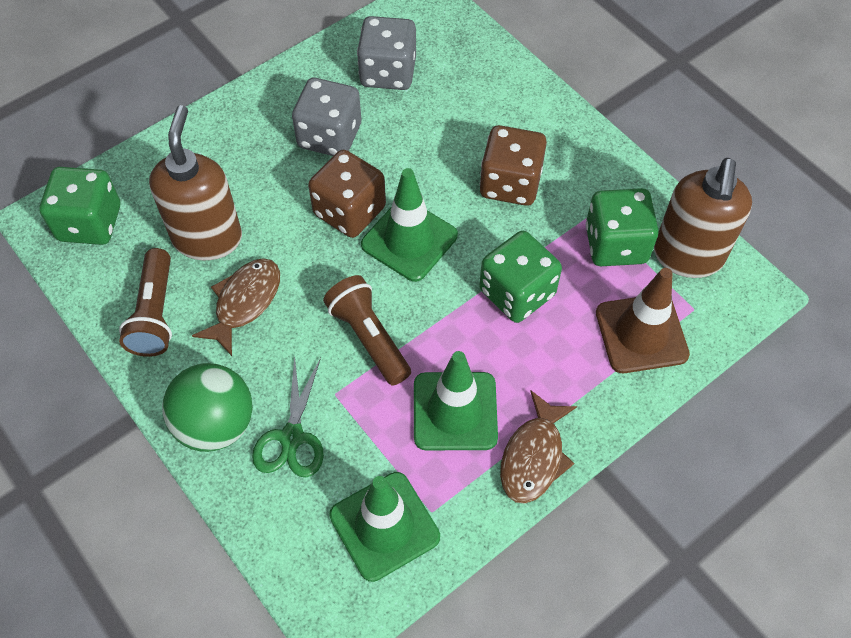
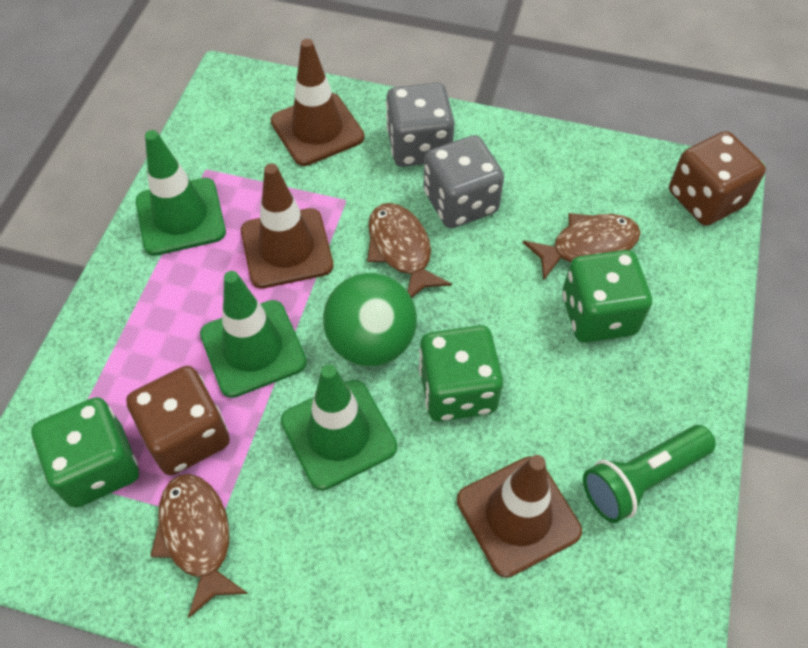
brown fish: 2 -> 3
brown flashlight: 2 -> 0
brown soap dispenser: 2 -> 0
brown traffic cone: 1 -> 3
green flashlight: 0 -> 1
green scissors: 1 -> 0

